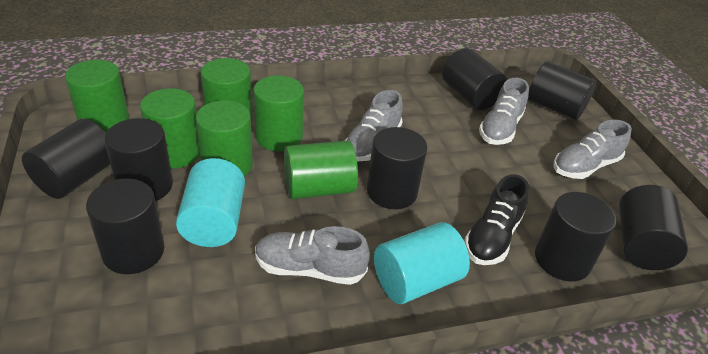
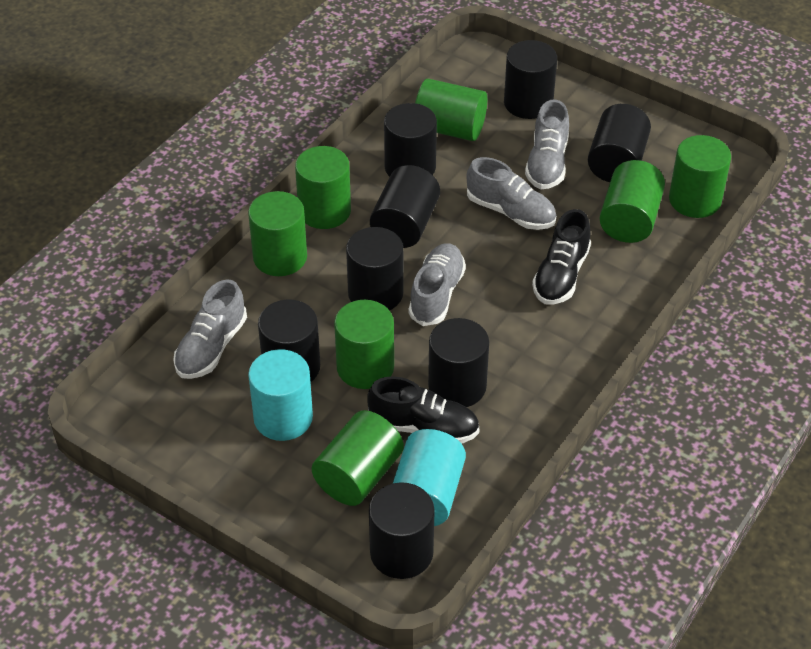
black shoe: 1 -> 2
green cylinder: 6 -> 7

